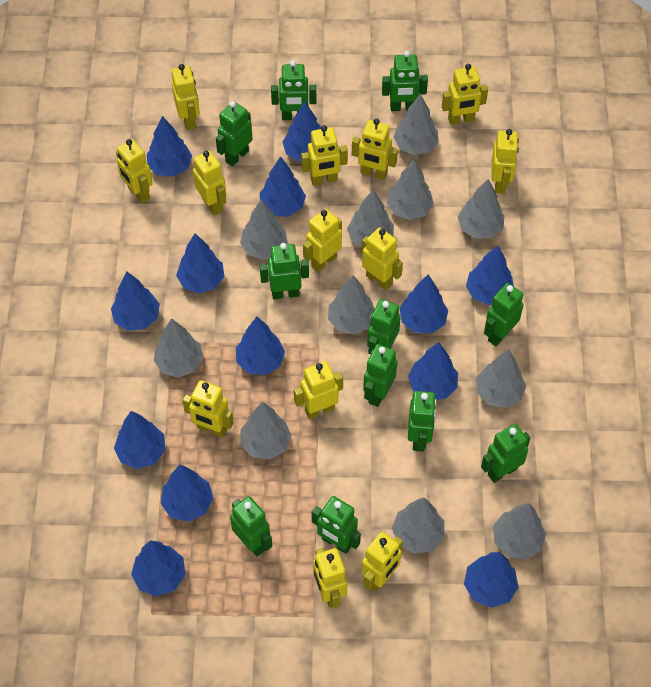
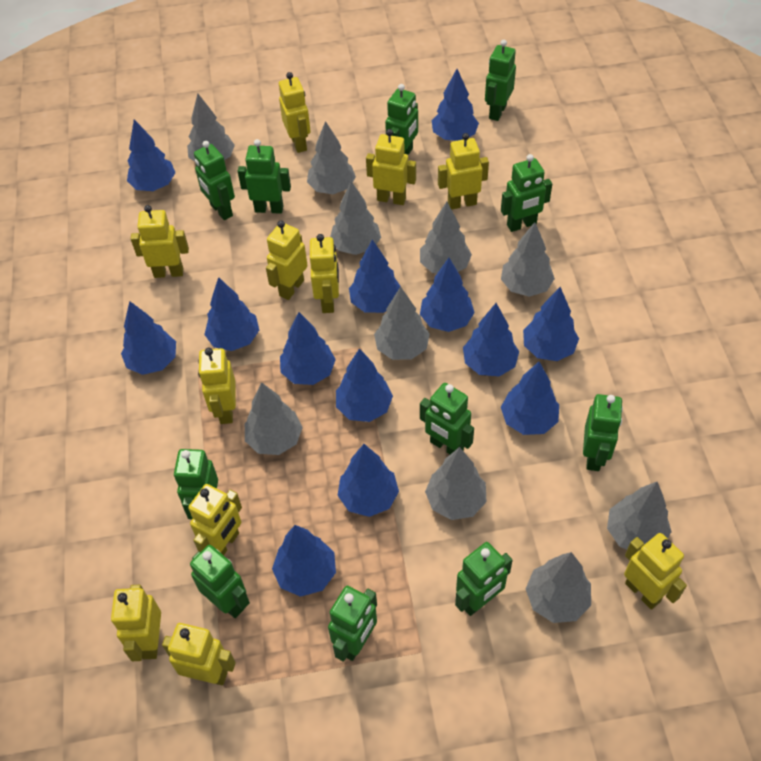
grey tree: 11 -> 10
yellow robot: 13 -> 11

